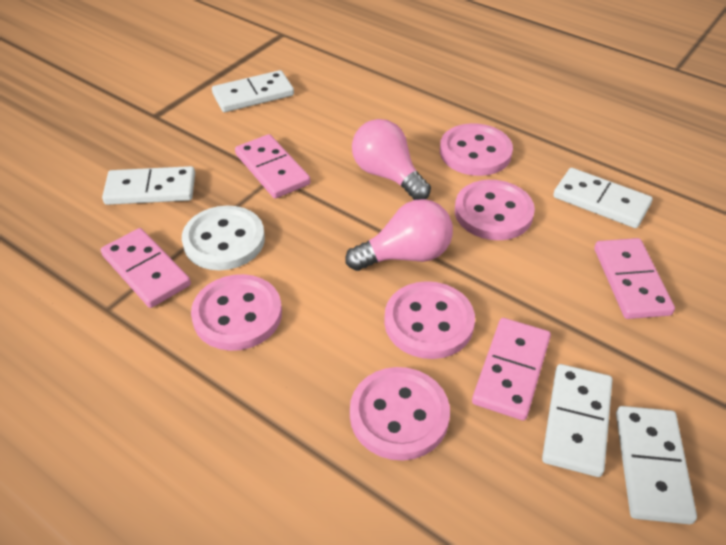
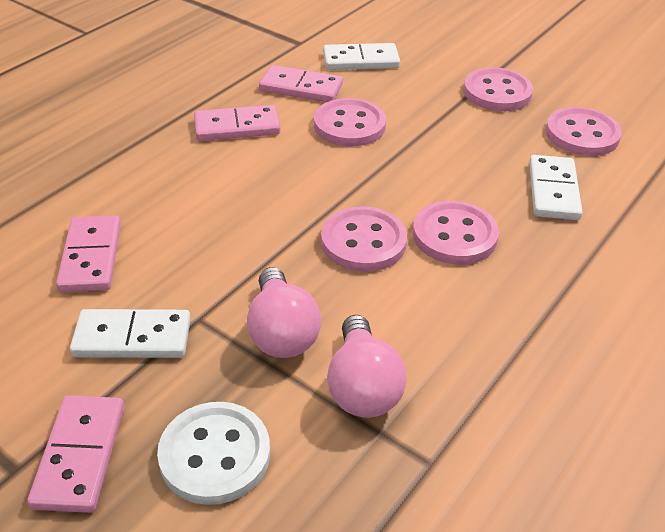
white domino: 5 -> 3

